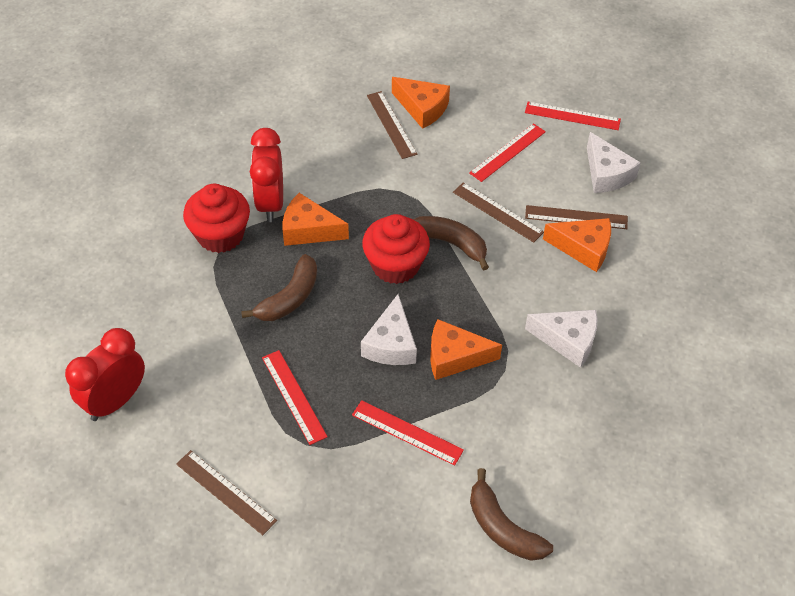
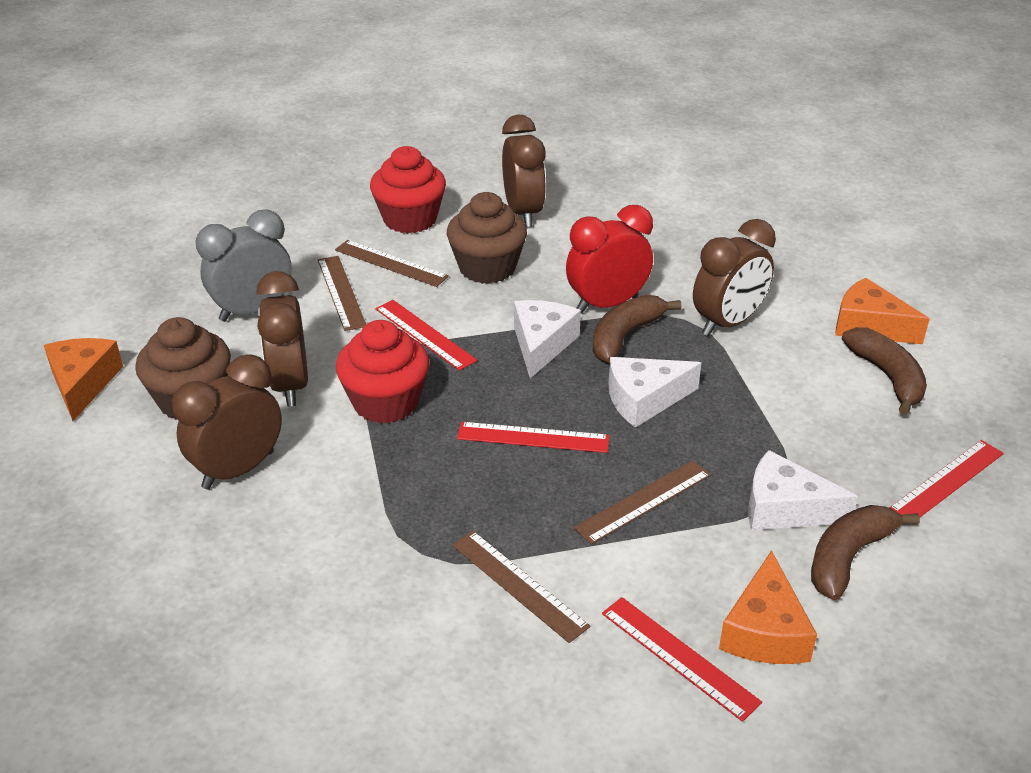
brown clock: 0 -> 4
brown cupcake: 0 -> 2
grey clock: 0 -> 1
orange cheese: 4 -> 3
red clock: 2 -> 1

